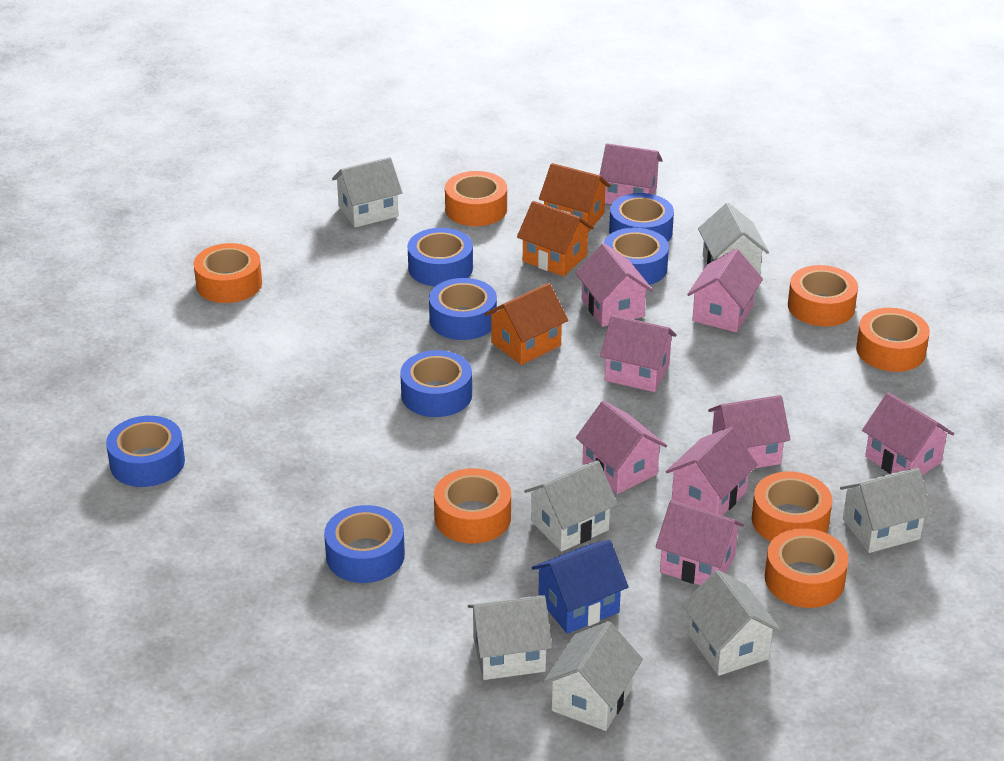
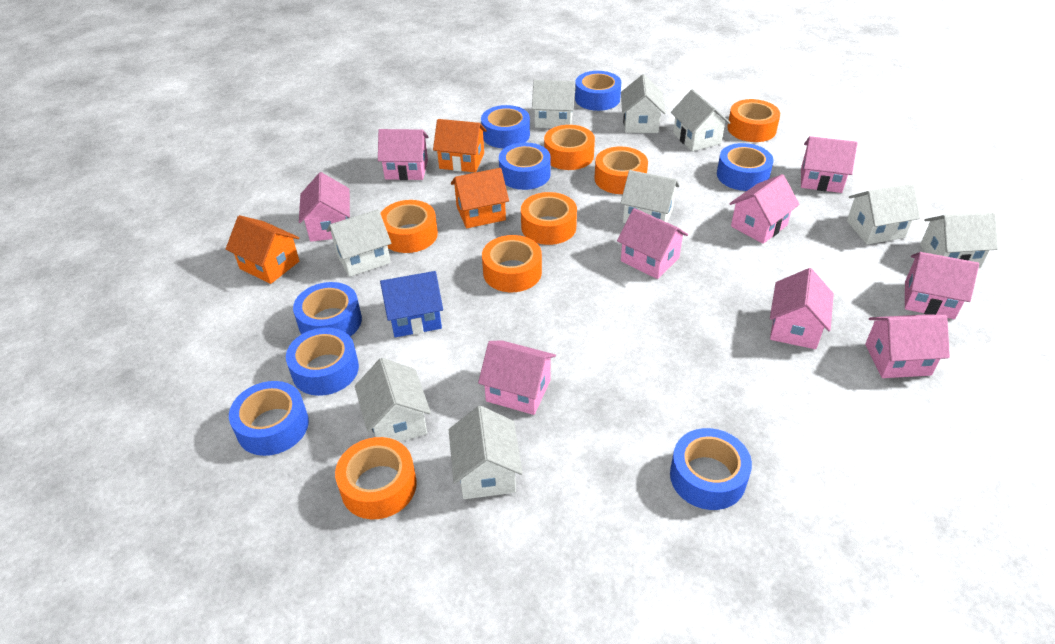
blue tape: 7 -> 8
white house: 7 -> 9

